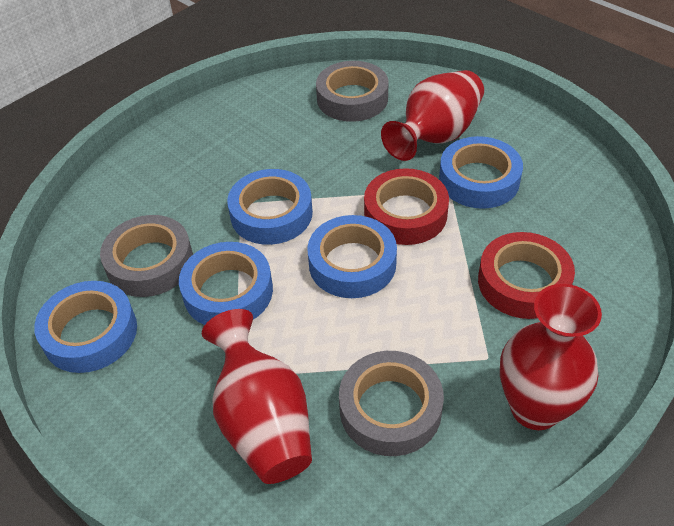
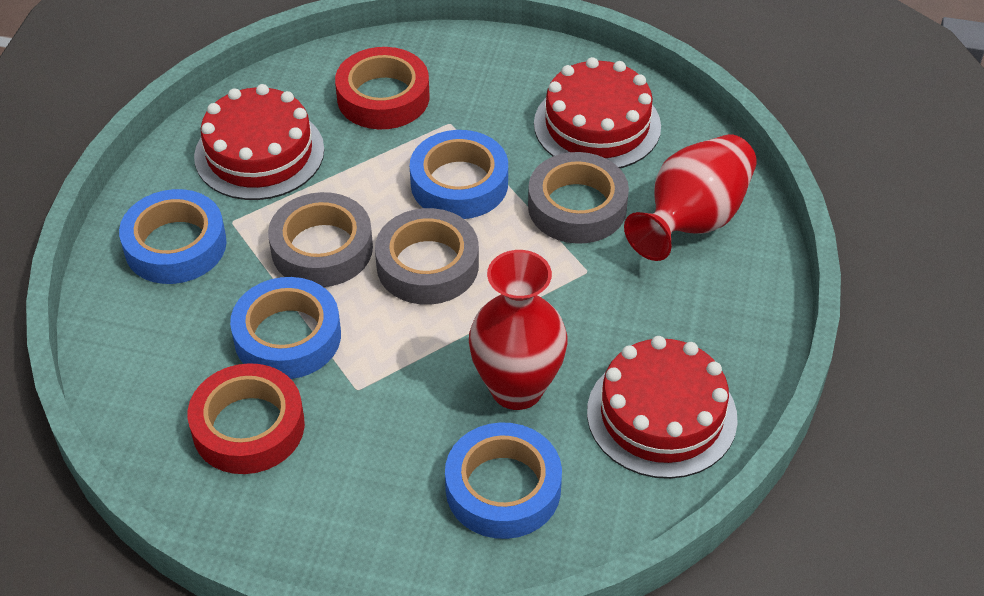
blue tape: 5 -> 4
red cake: 0 -> 3
red vase: 3 -> 2

